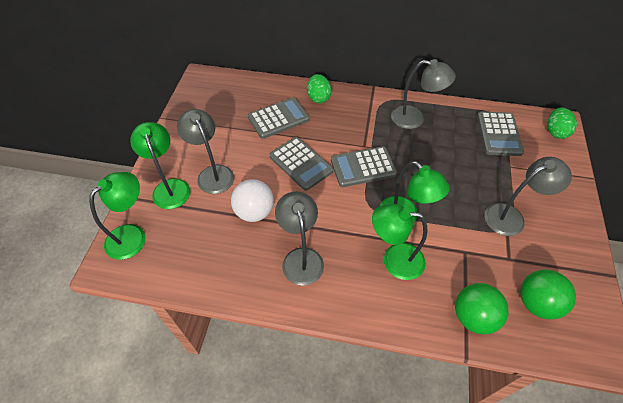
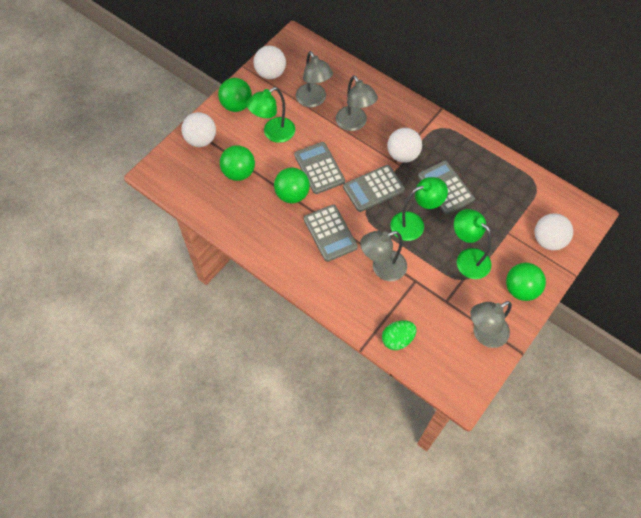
green ball: 2 -> 4
green egg: 2 -> 1
green lamp: 4 -> 3
white ball: 1 -> 4

